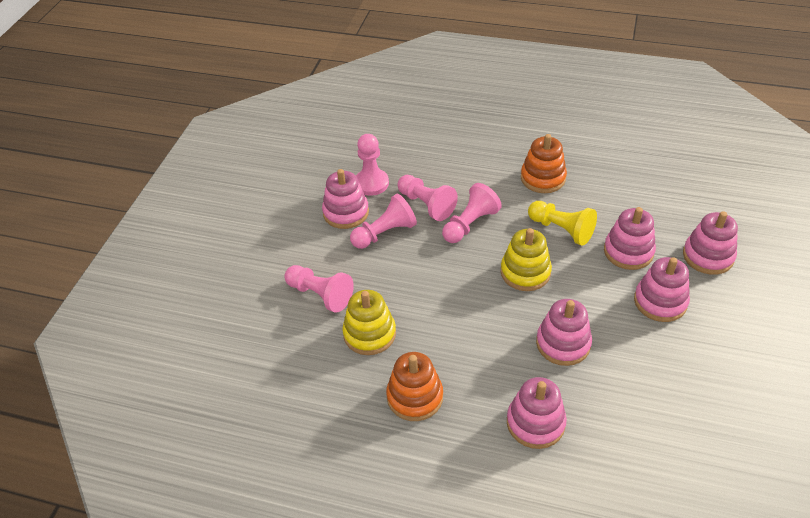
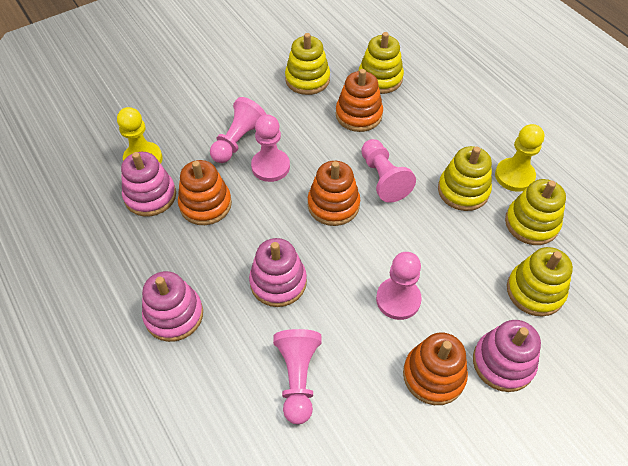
orange stacking toy: 2 -> 4
pink stacking toy: 6 -> 4
yellow pawn: 1 -> 2
yellow stacking toy: 2 -> 5

